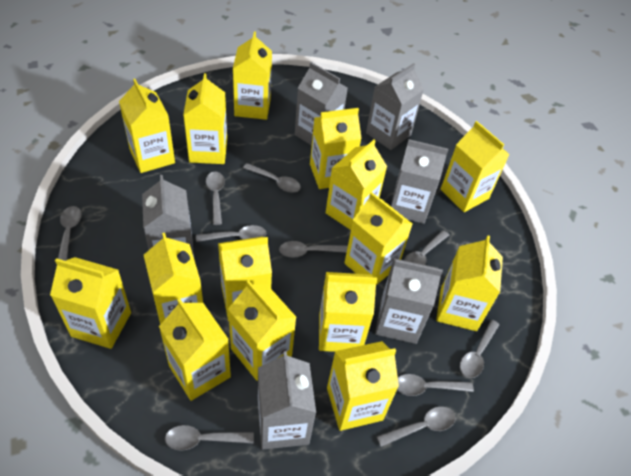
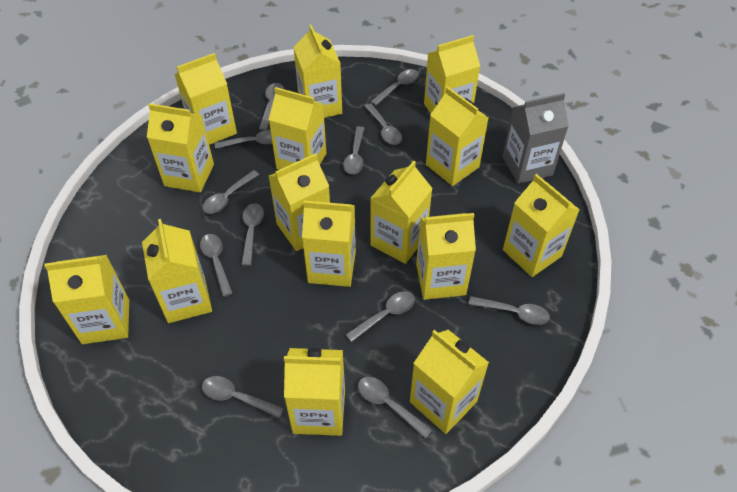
grey carton: 6 -> 1
grey spoon: 10 -> 12

